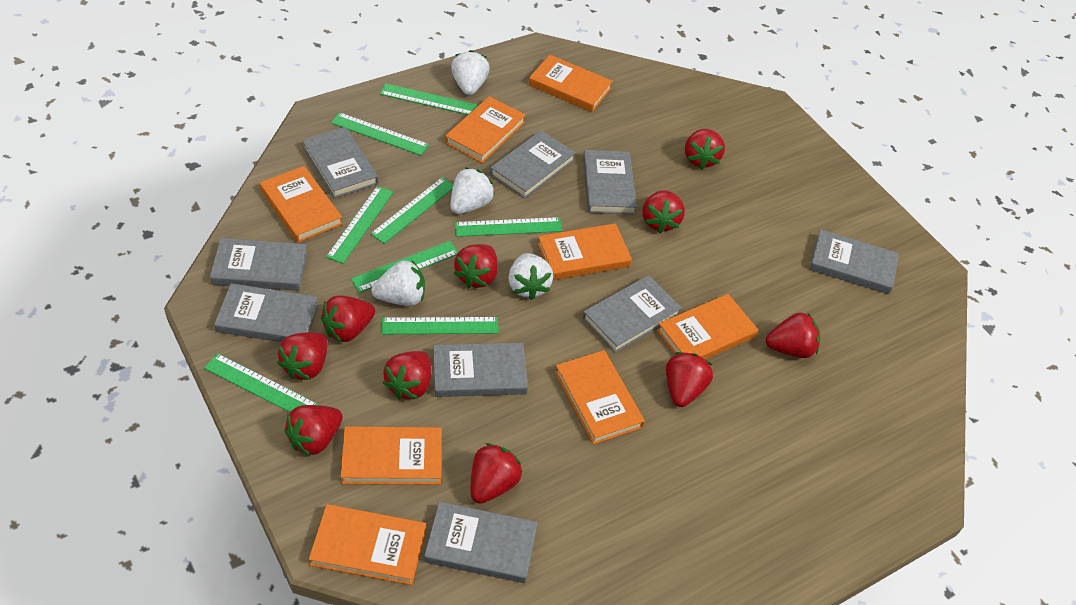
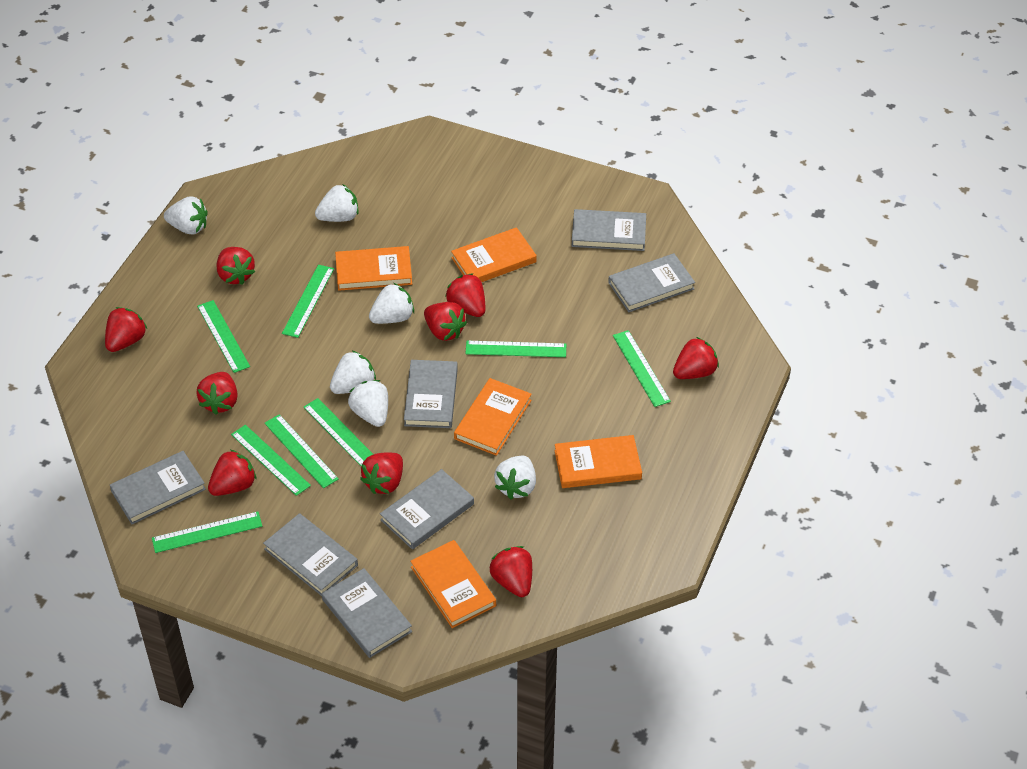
grey book: 9 -> 7
orange book: 8 -> 5
red strawberry: 10 -> 9
white strawberry: 4 -> 6

